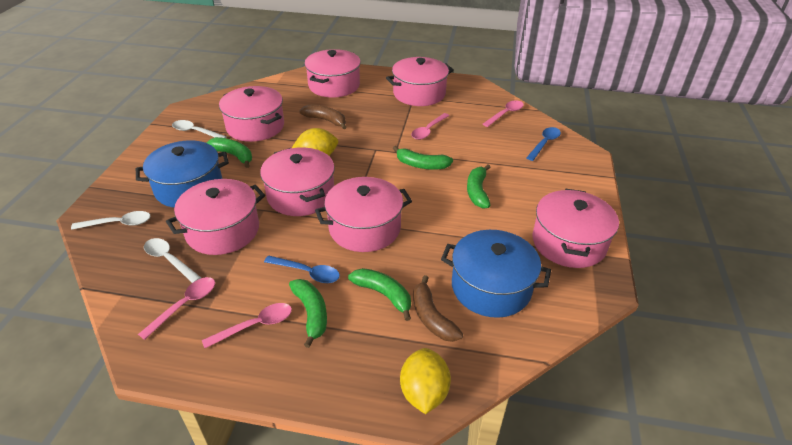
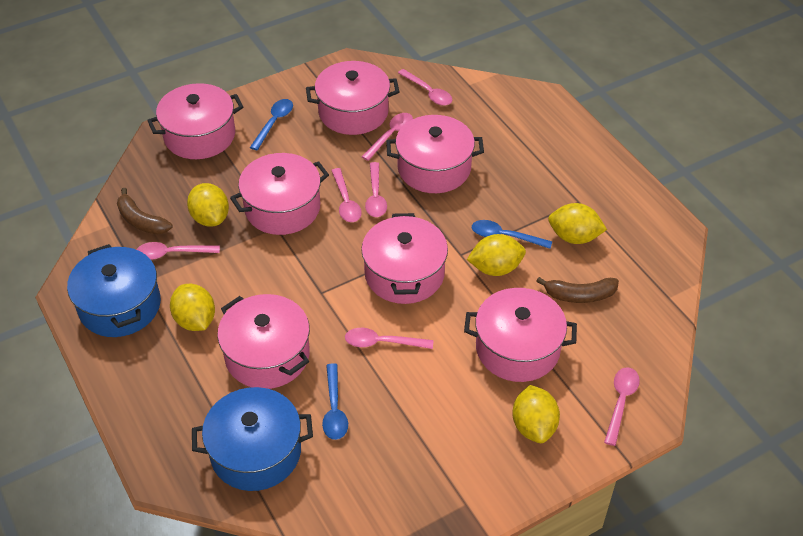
blue spoon: 2 -> 3
green banana: 5 -> 0
pink spoon: 4 -> 7
white spoon: 3 -> 0
yellow lemon: 2 -> 5

